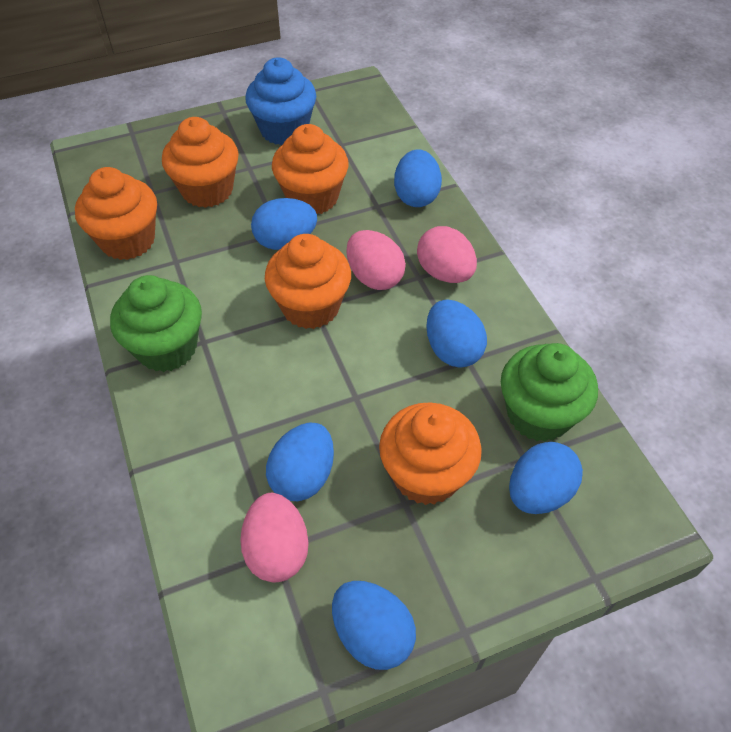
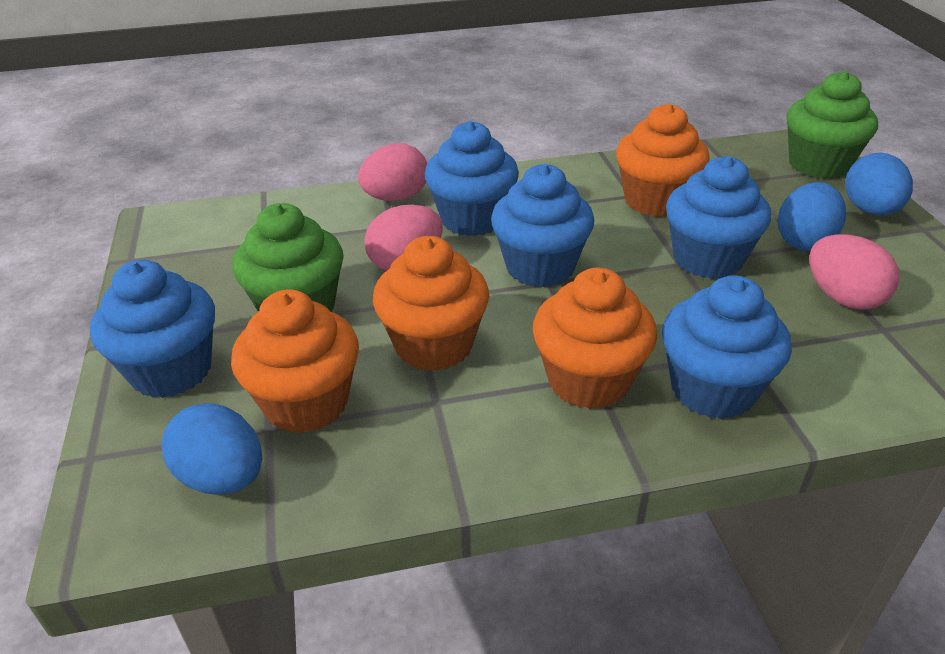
blue cupcake: 1 -> 5
blue egg: 6 -> 3
orange cupcake: 5 -> 4

